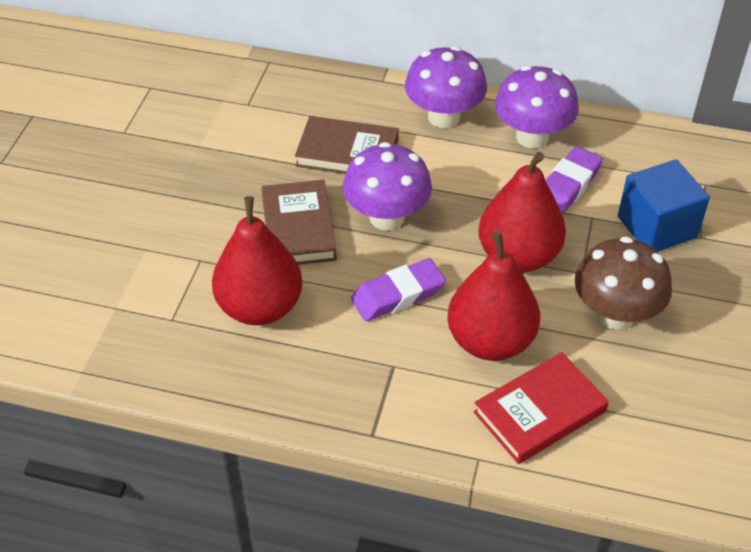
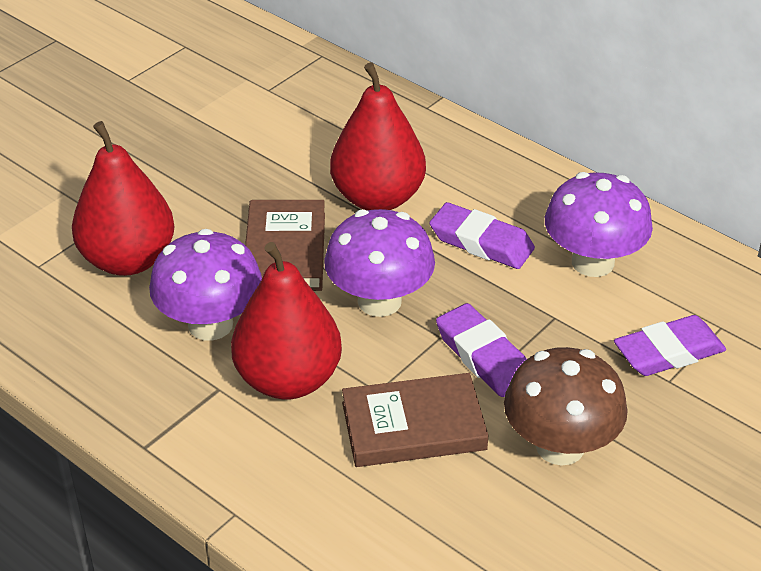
blue cube: 1 -> 0
purple eraser: 2 -> 3
red book: 1 -> 0

